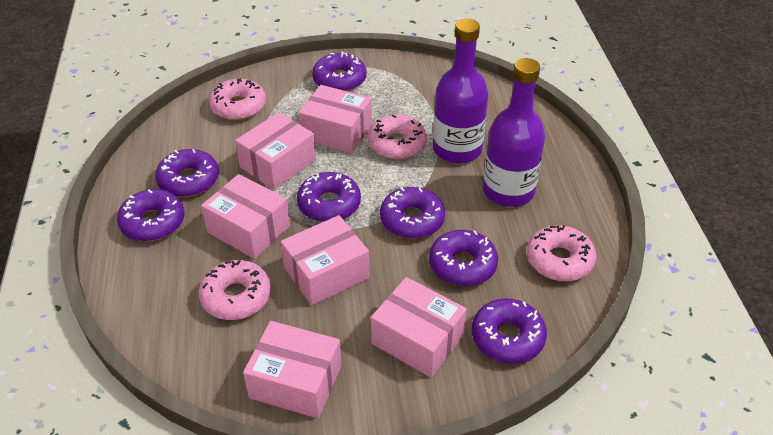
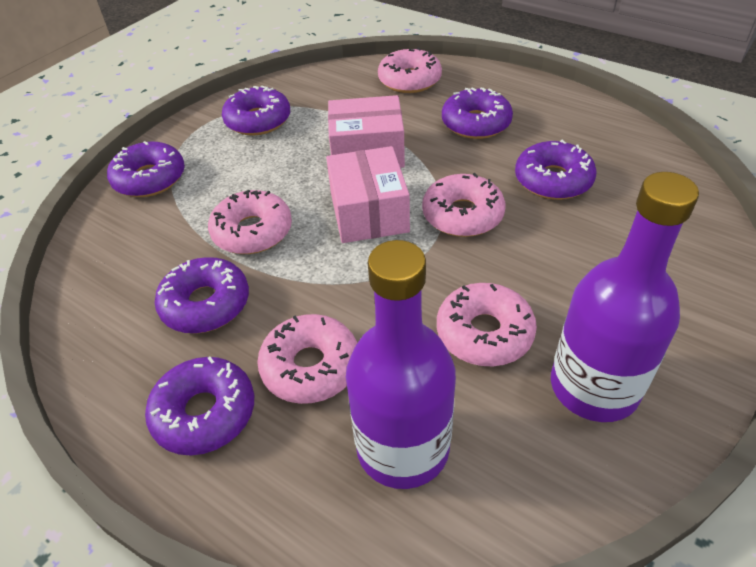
pink box: 6 -> 2
pink donut: 4 -> 5
purple donut: 7 -> 6

